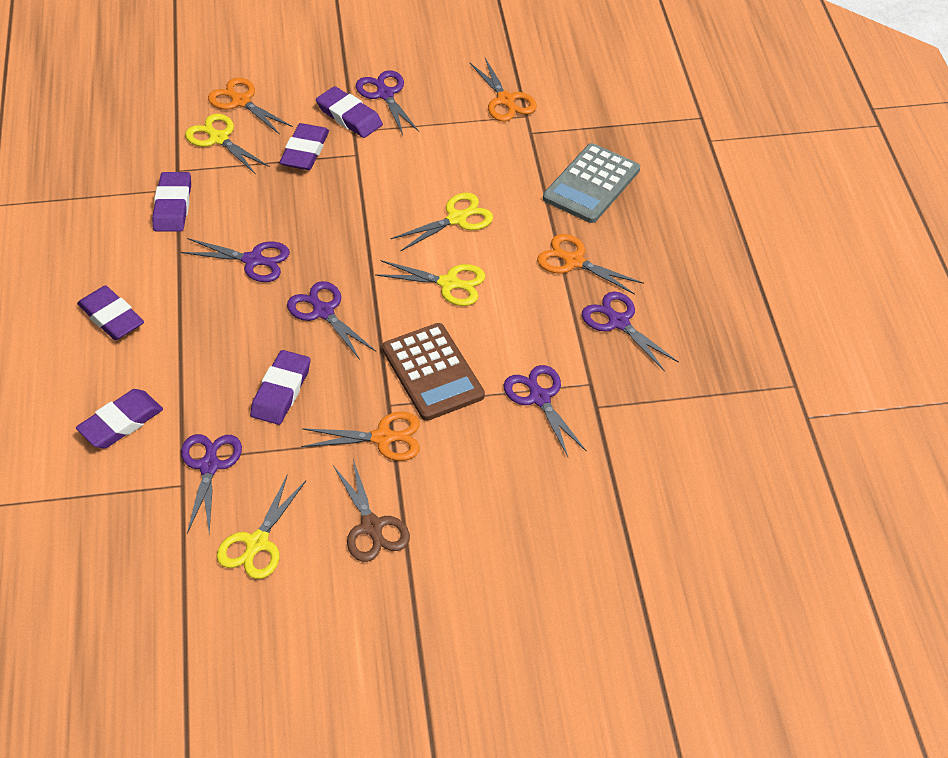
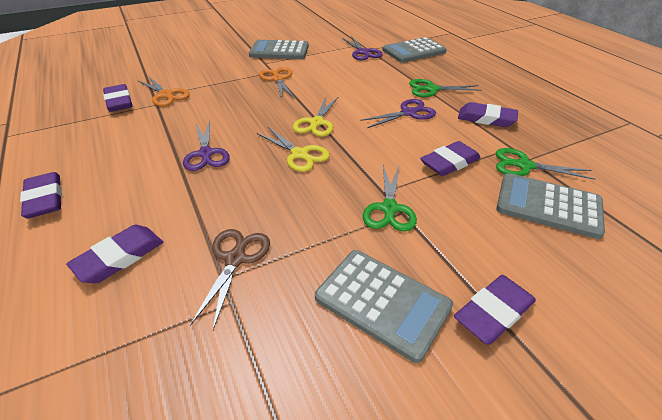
brown calculator: 1 -> 0
green scissors: 0 -> 3
grey calculator: 1 -> 4
orange scissors: 4 -> 2
purple scissors: 6 -> 3
yellow scissors: 4 -> 2

